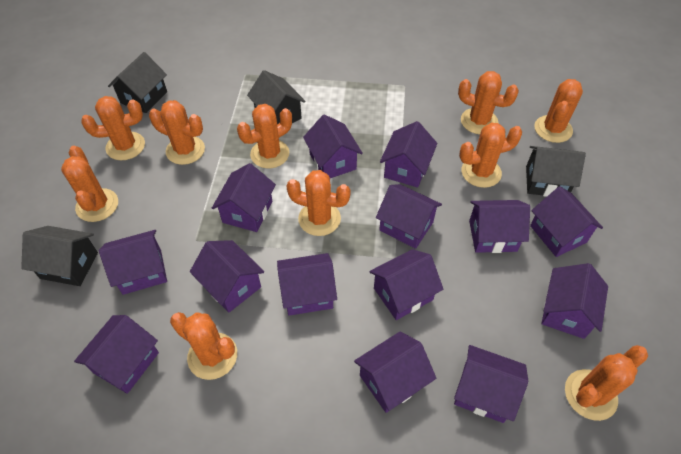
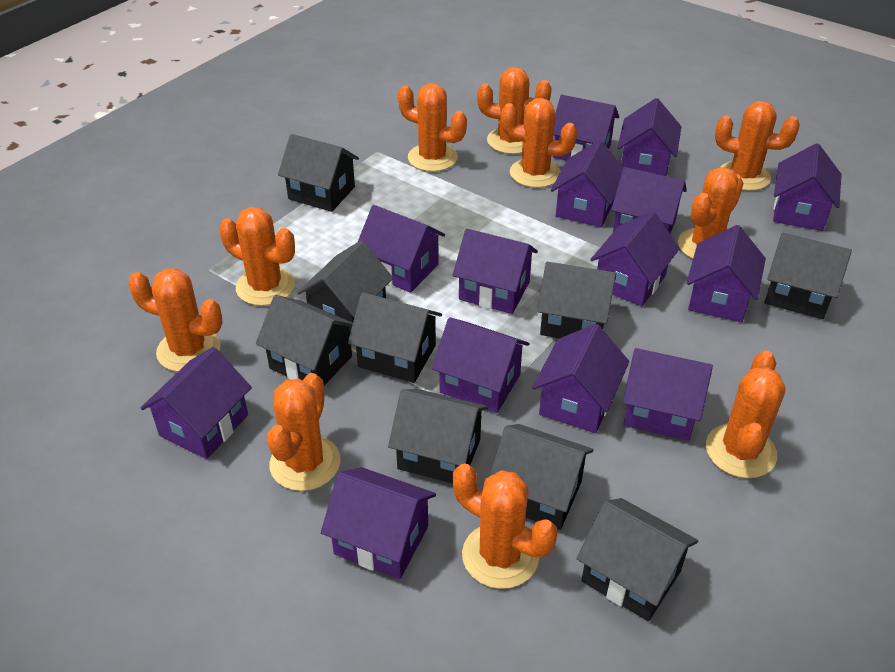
black house: 4 -> 9

